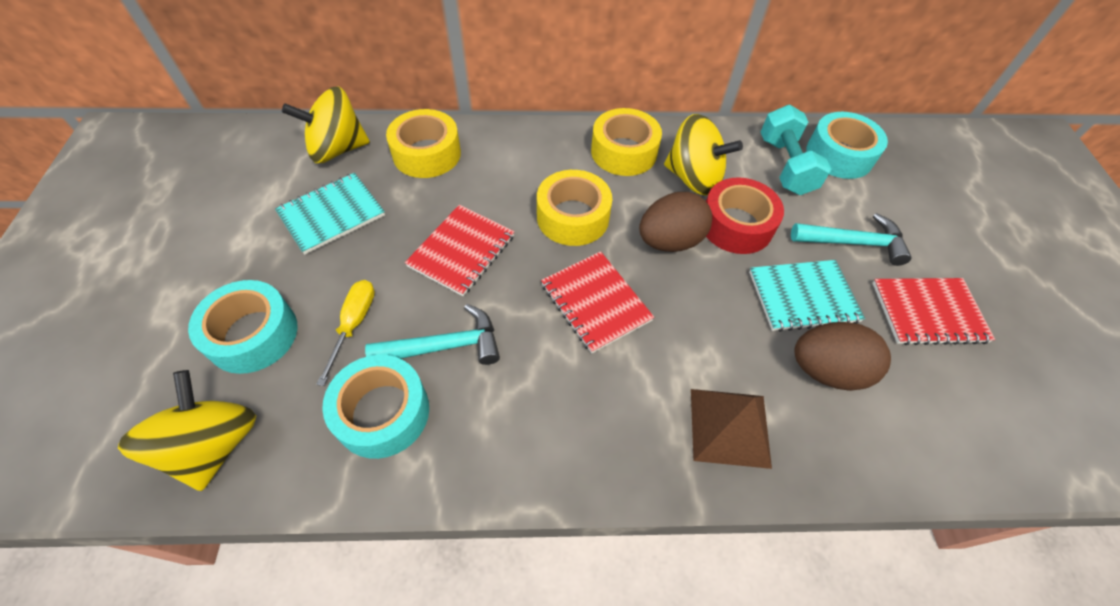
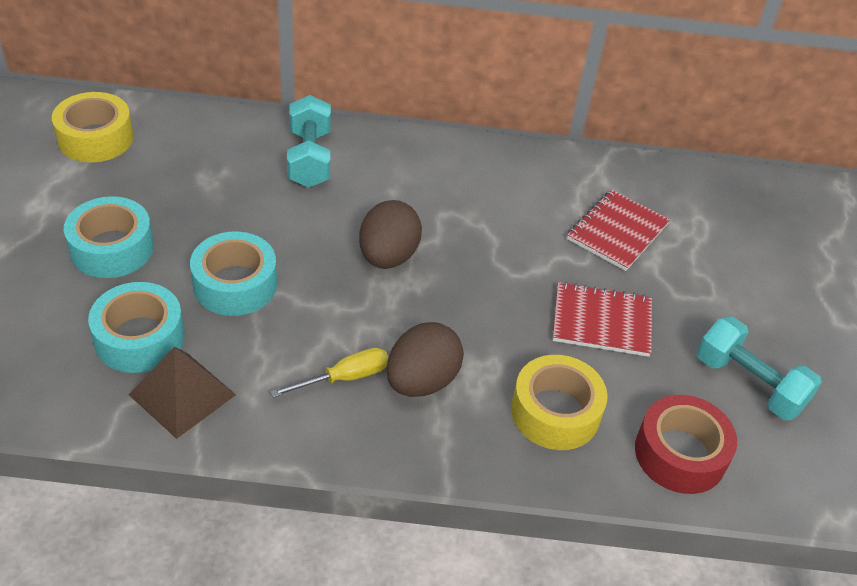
red notebook: 3 -> 2
turquoise dumbbell: 1 -> 2
turquoise hammer: 2 -> 0
turquoise notebook: 2 -> 0
yellow spinning top: 3 -> 0
yellow tape: 3 -> 2

